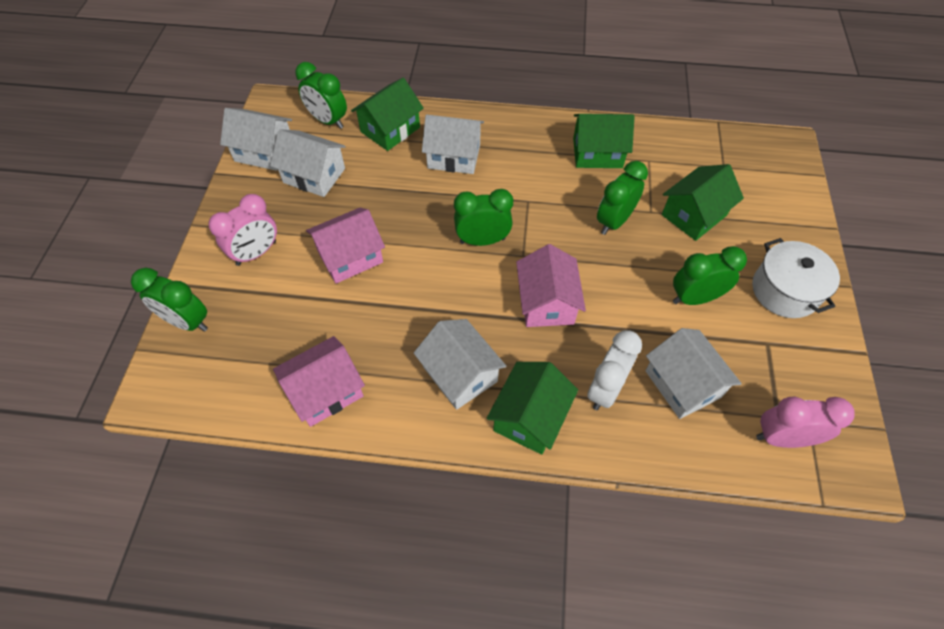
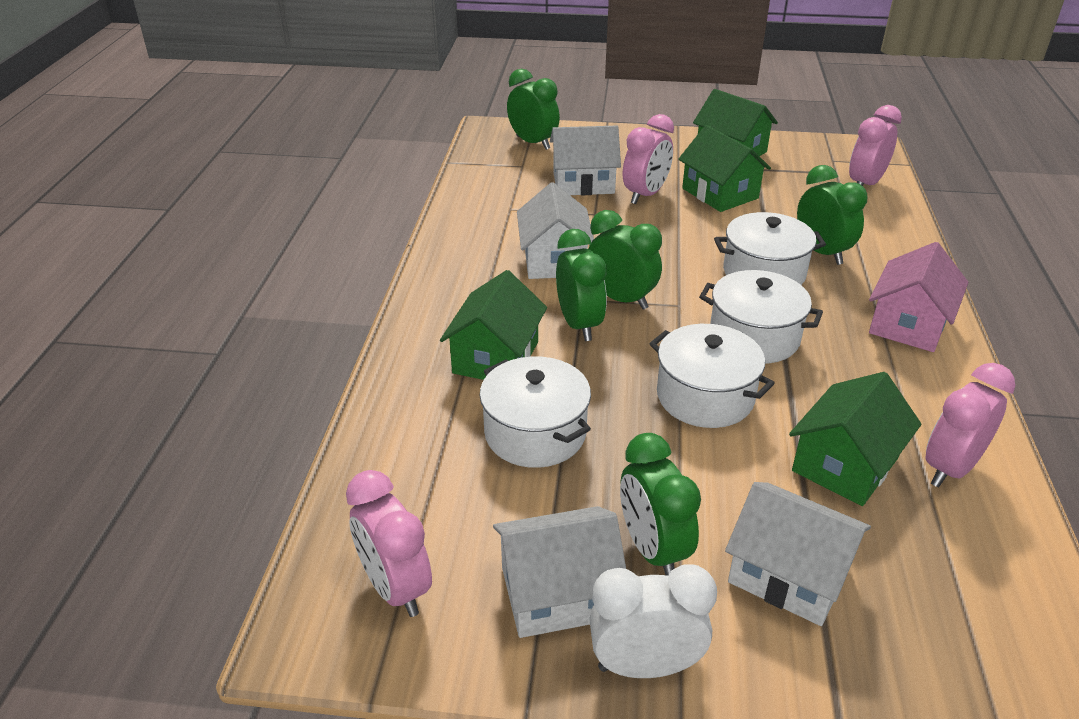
pink clock: 2 -> 4
pink house: 3 -> 1
white house: 5 -> 4
white pot: 1 -> 4

